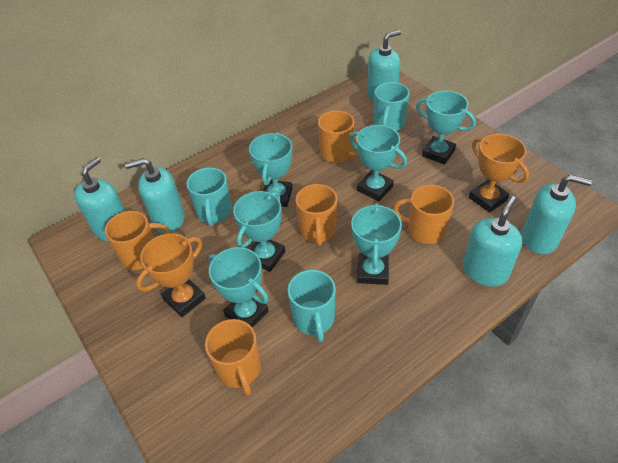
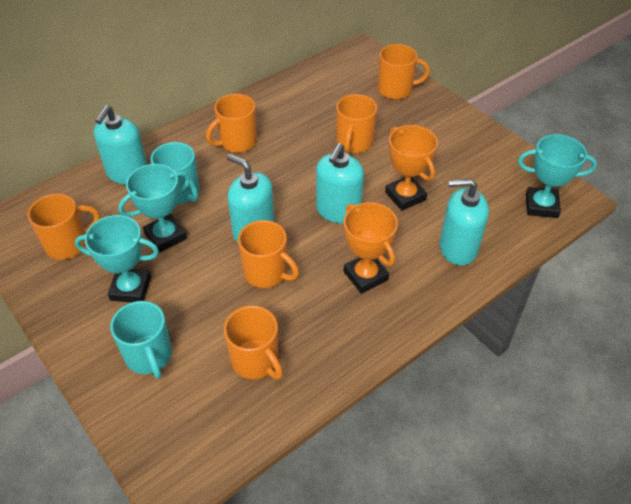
orange mug: 5 -> 6
turquoise mug: 3 -> 2
turquoise soap dispenser: 5 -> 4
turquoise trophy: 6 -> 3

